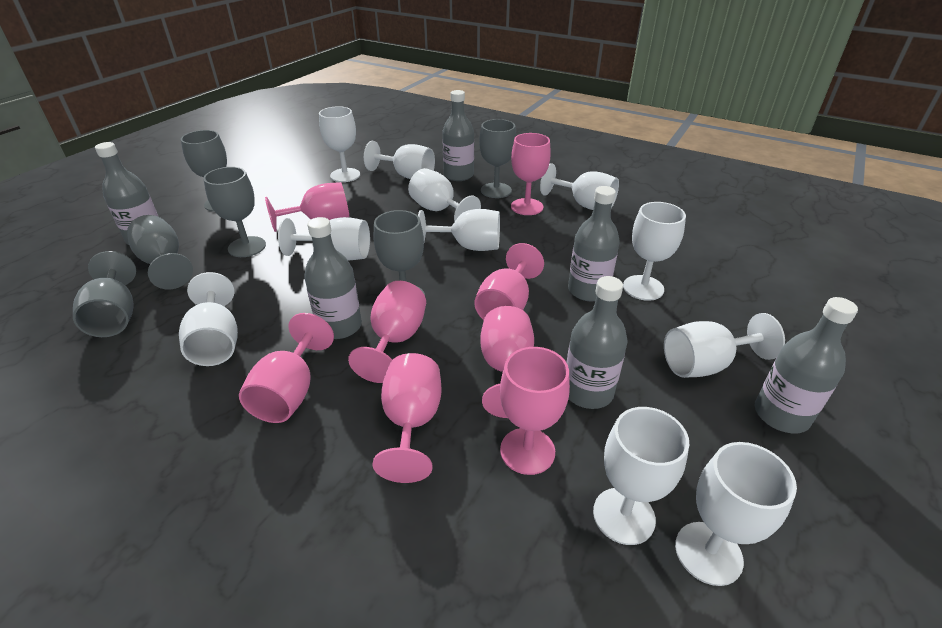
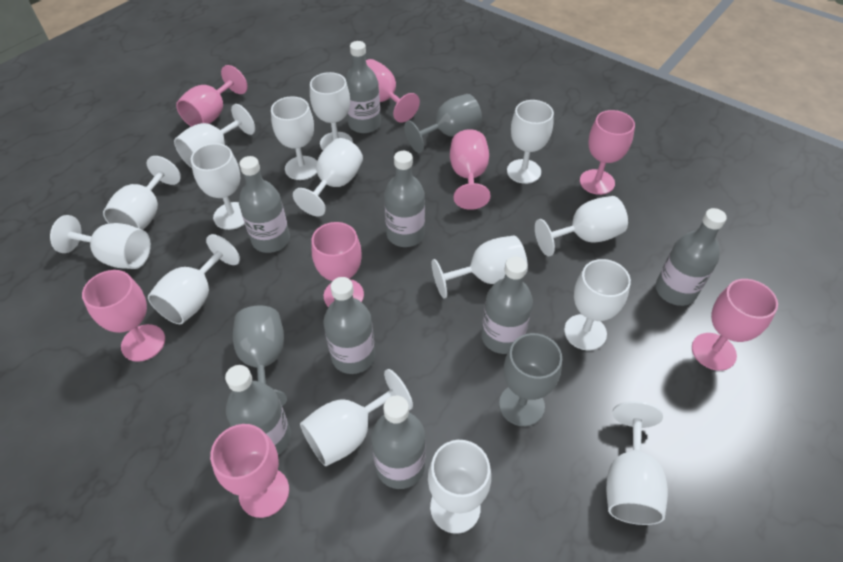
grey bottle: 6 -> 8
grey goblet: 6 -> 3
white goblet: 11 -> 15

